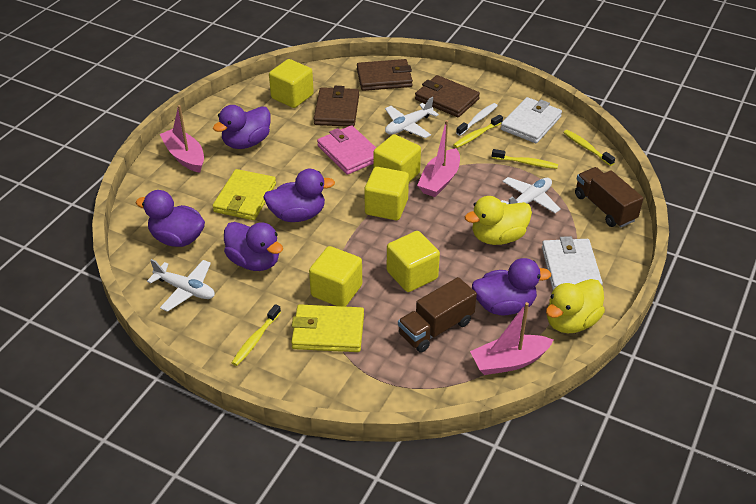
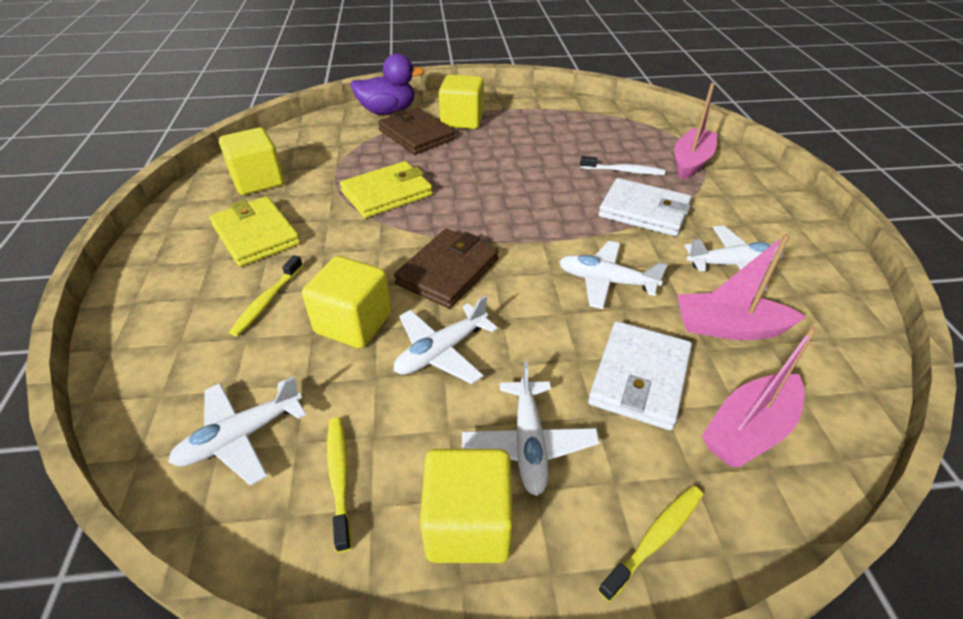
brown truck: 2 -> 0
brown wallet: 3 -> 2
pink wallet: 1 -> 0
purple duck: 5 -> 1
white plane: 3 -> 5
yellow cube: 5 -> 4
yellow duck: 2 -> 0
yellow toothbrush: 4 -> 3

